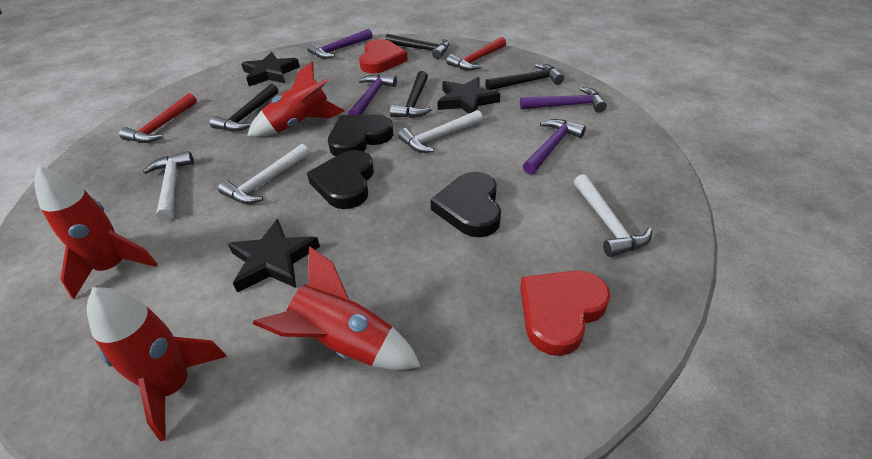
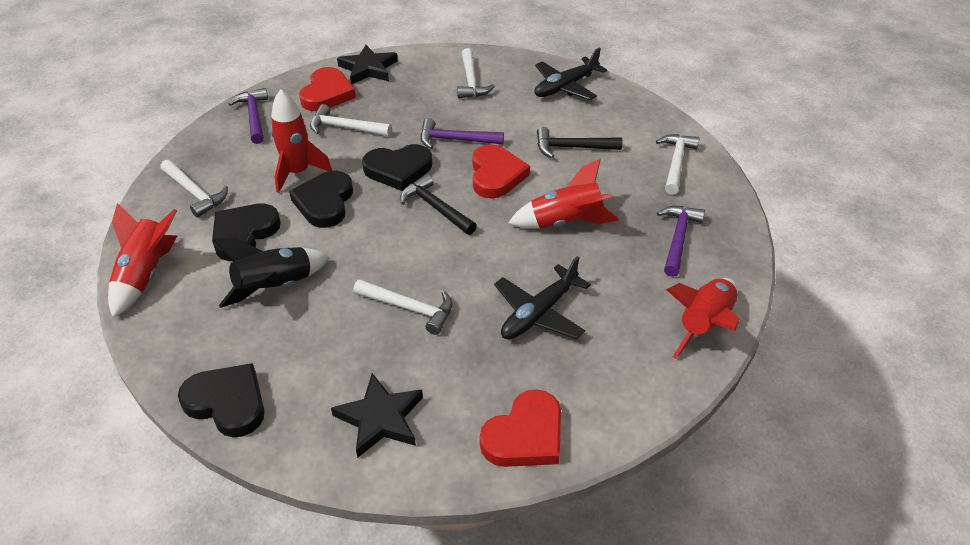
black hammer: 4 -> 2
black heart: 3 -> 4
black plane: 0 -> 2
black rocket: 0 -> 1
black star: 3 -> 2
purple hammer: 4 -> 3
red hammer: 2 -> 0
red heart: 2 -> 3
white hammer: 4 -> 5

